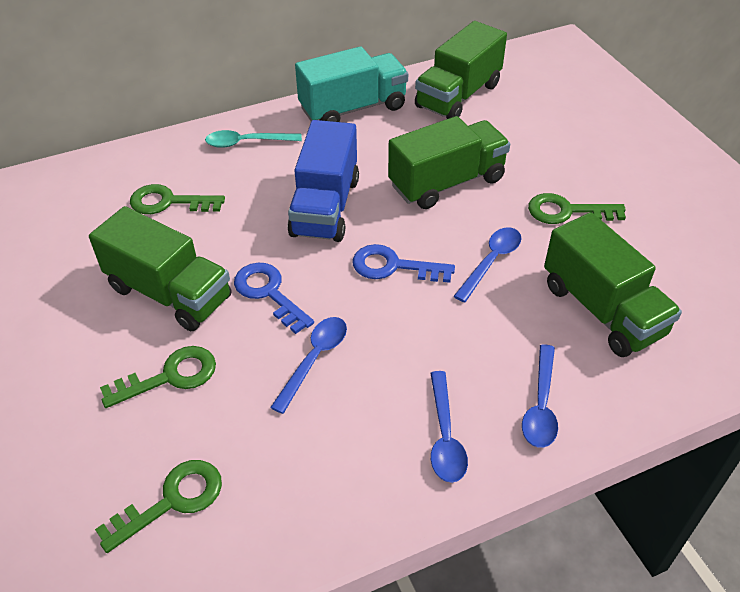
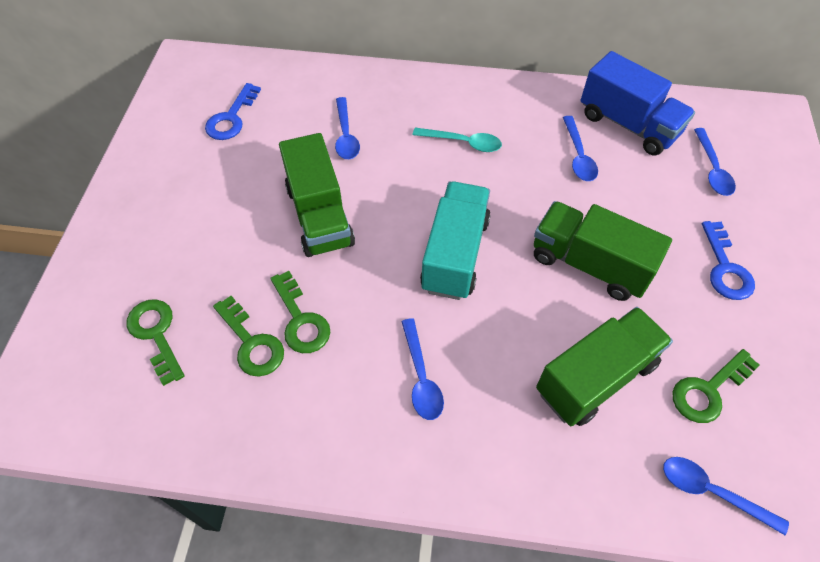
blue spoon: 4 -> 5
green truck: 4 -> 3

